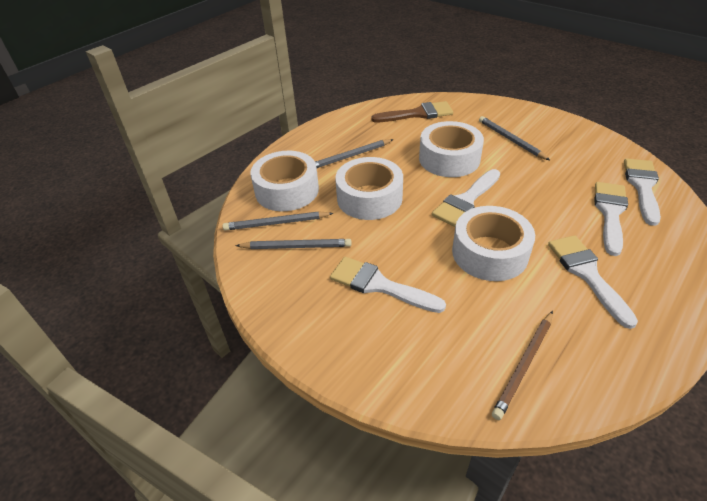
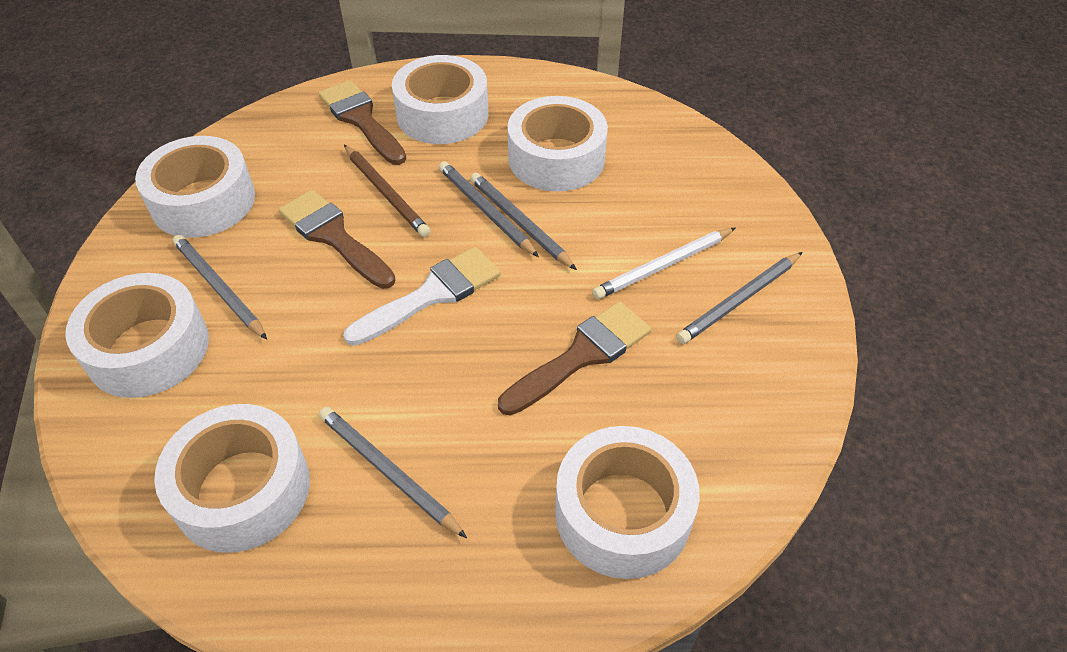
brown brush: 1 -> 3
grey pencil: 4 -> 5
white brush: 5 -> 1
white pencil: 0 -> 1
white tape: 4 -> 6

